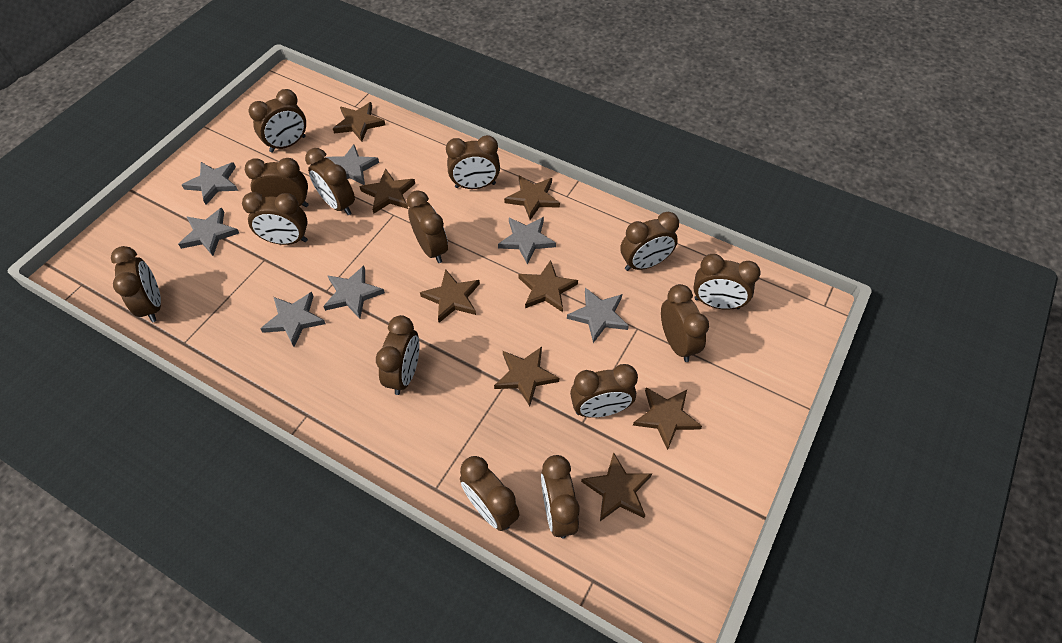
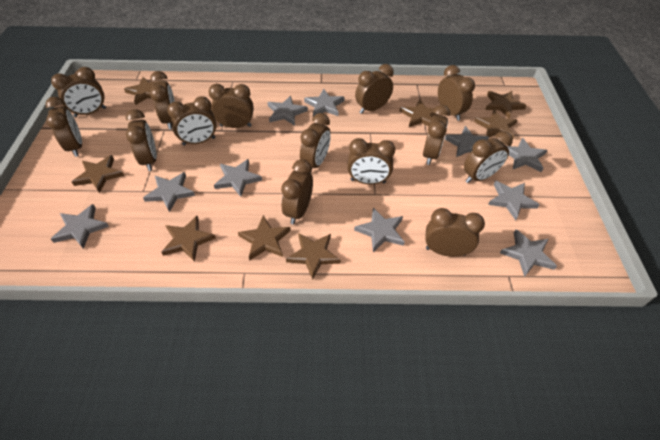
grey star: 7 -> 10

